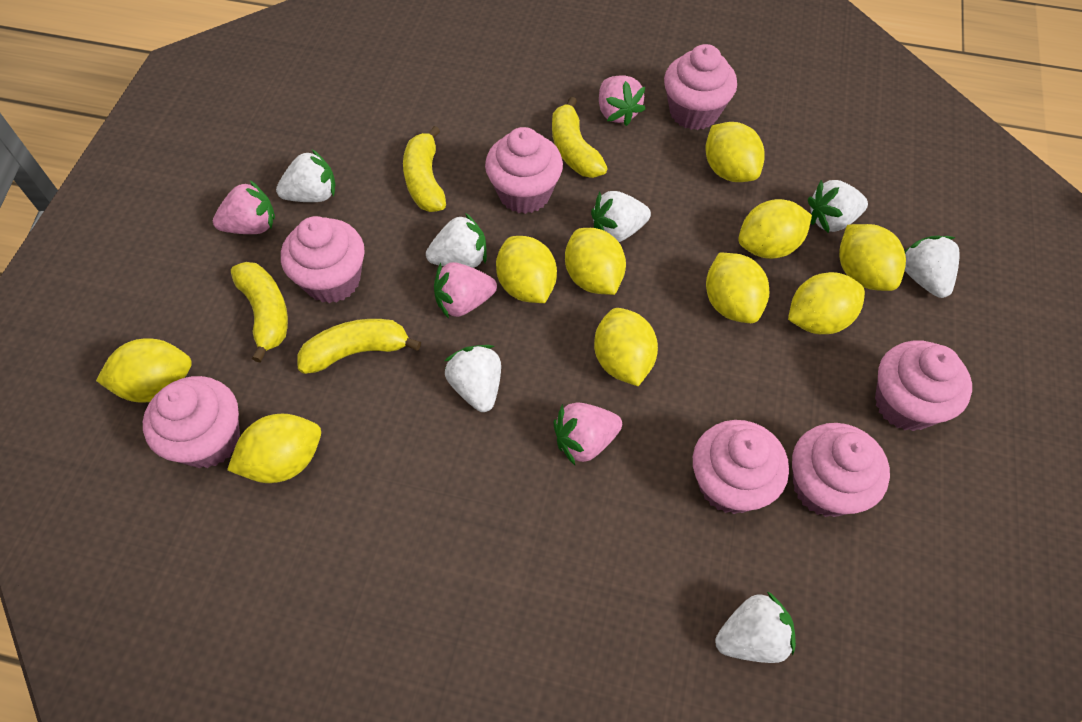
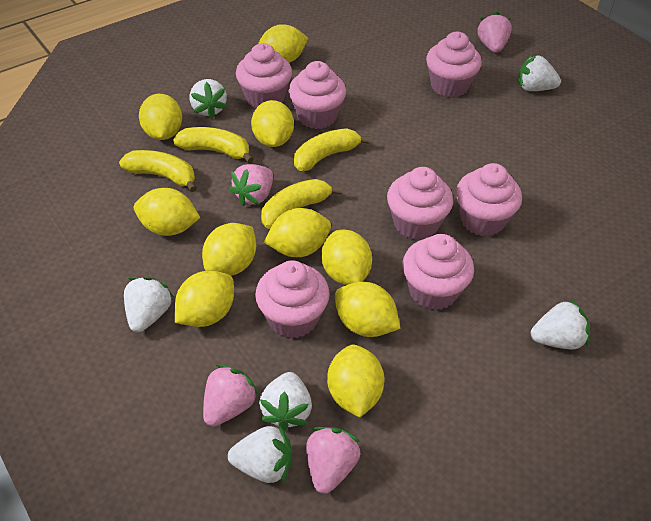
white strawberry: 7 -> 6

